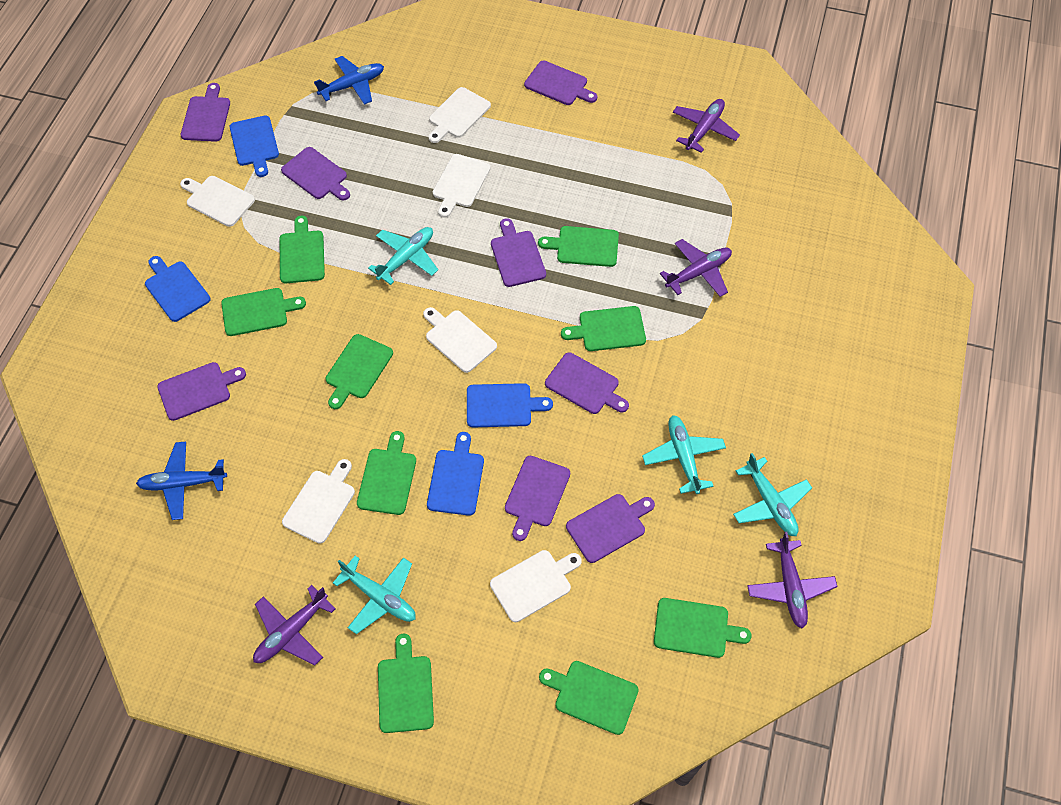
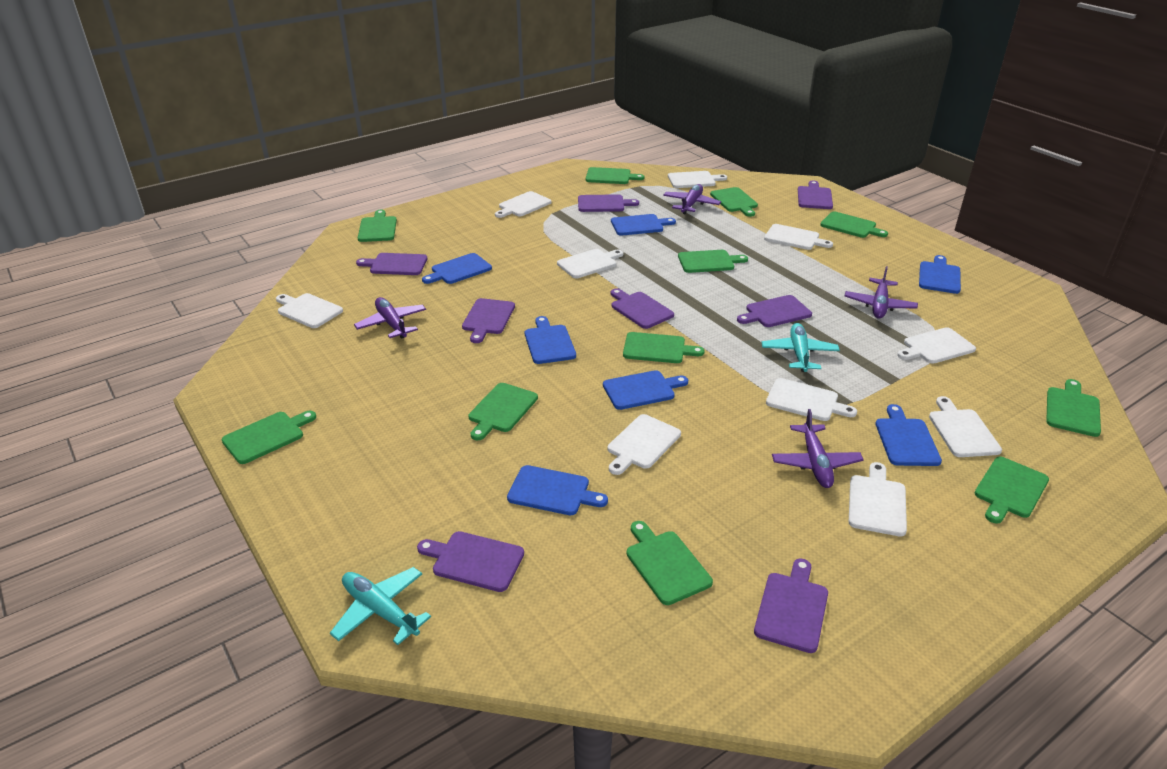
blue cutting board: 4 -> 7
blue plane: 2 -> 0
green cutting board: 9 -> 11
turquoise plane: 4 -> 2
white cutting board: 6 -> 10

